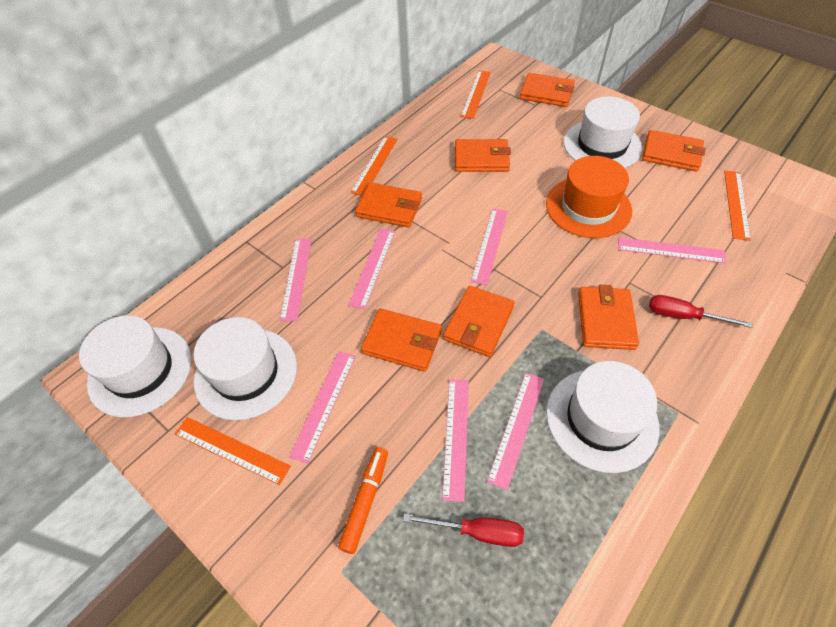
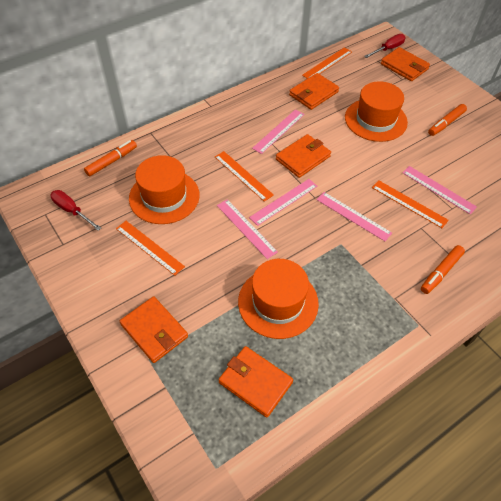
orange hat: 1 -> 3
orange marker: 1 -> 3
orange wallet: 7 -> 5
pink ruler: 7 -> 5
white hat: 4 -> 0

